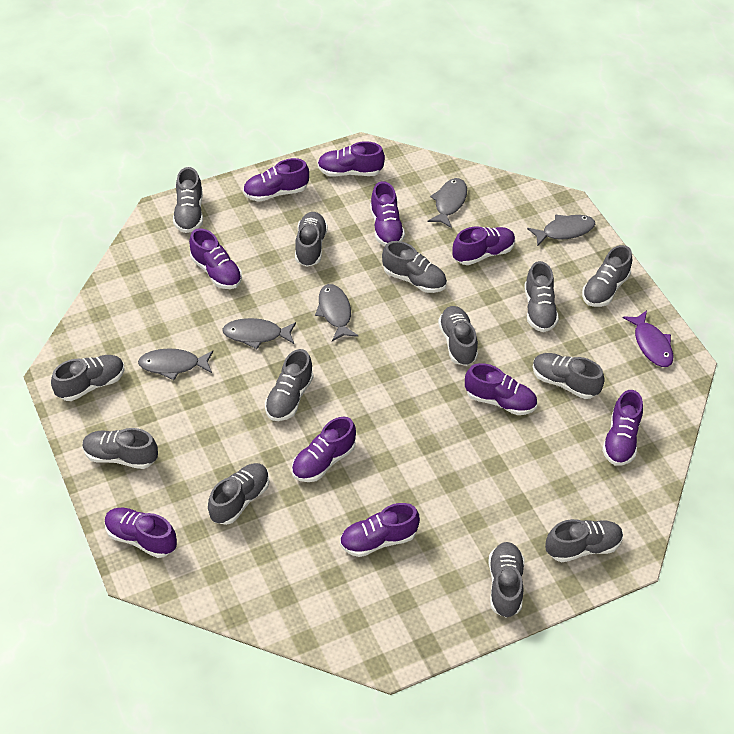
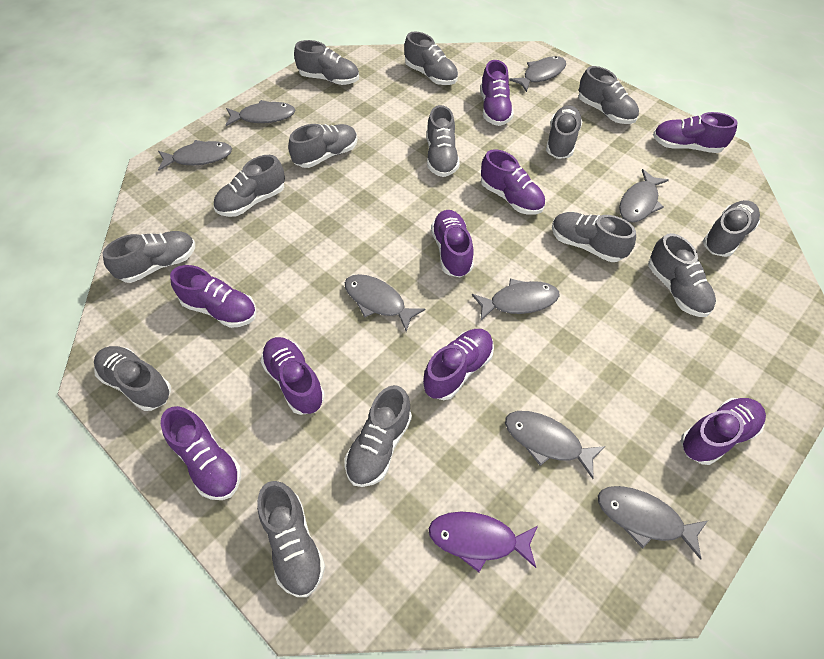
grey fish: 5 -> 8
grey shoe: 13 -> 14
purple shoe: 10 -> 9

